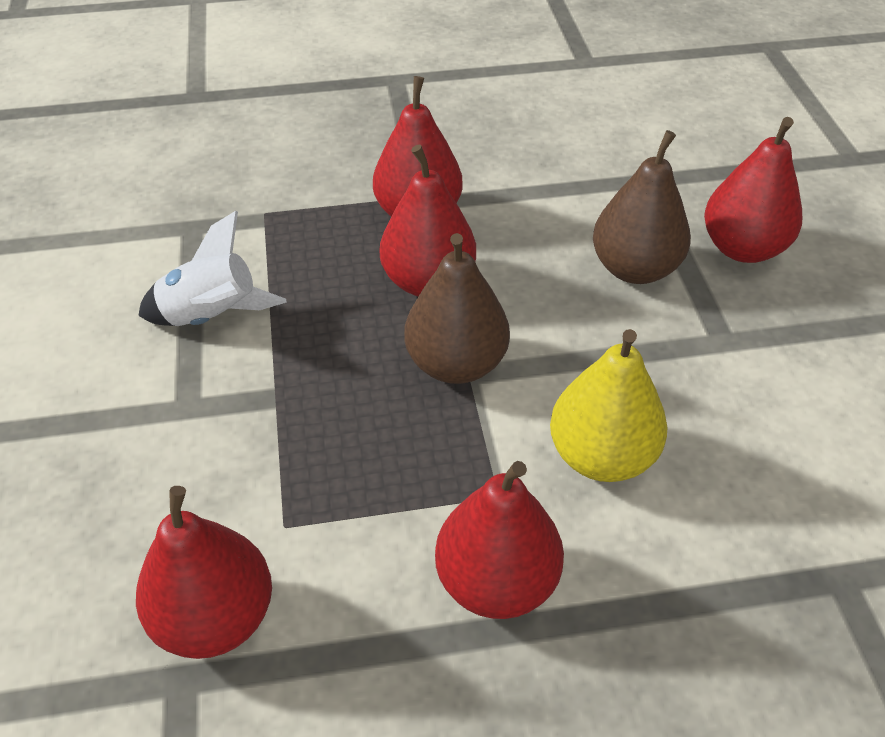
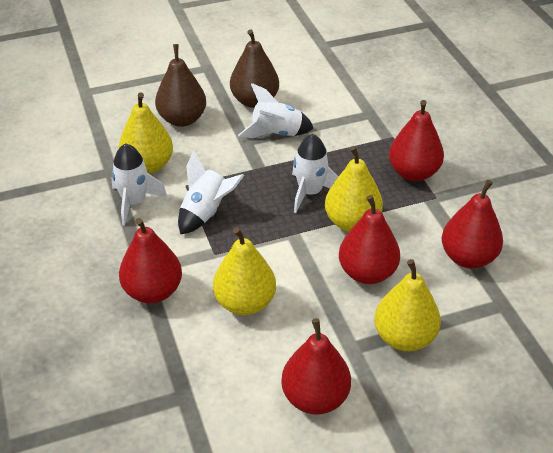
white rocket: 1 -> 4
yellow pear: 1 -> 4

